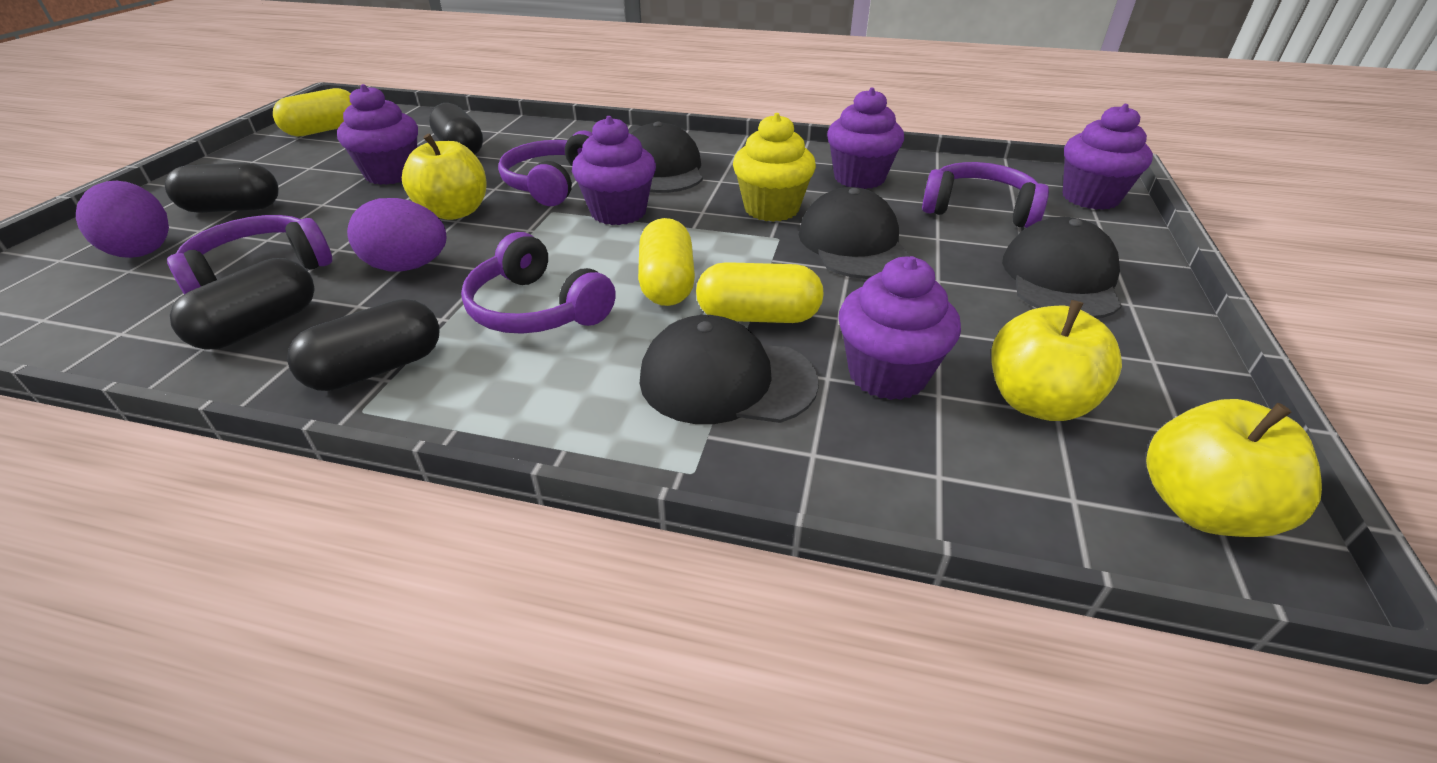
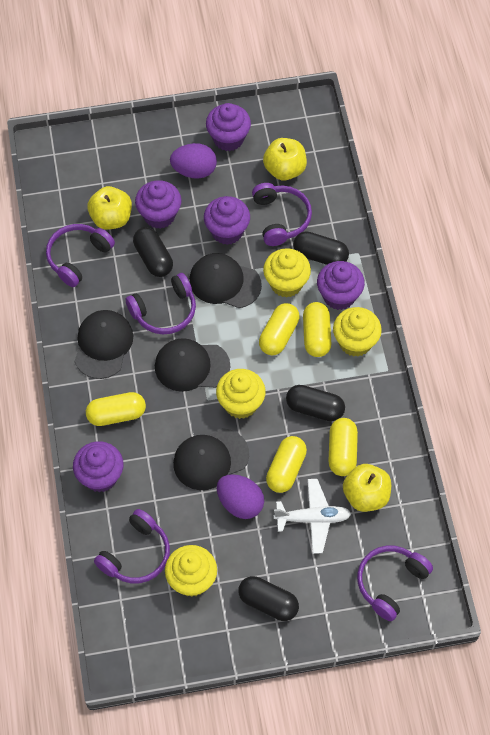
purple headphones: 4 -> 5
white plane: 0 -> 1
yellow capsule: 3 -> 5
yellow cupcake: 1 -> 4

